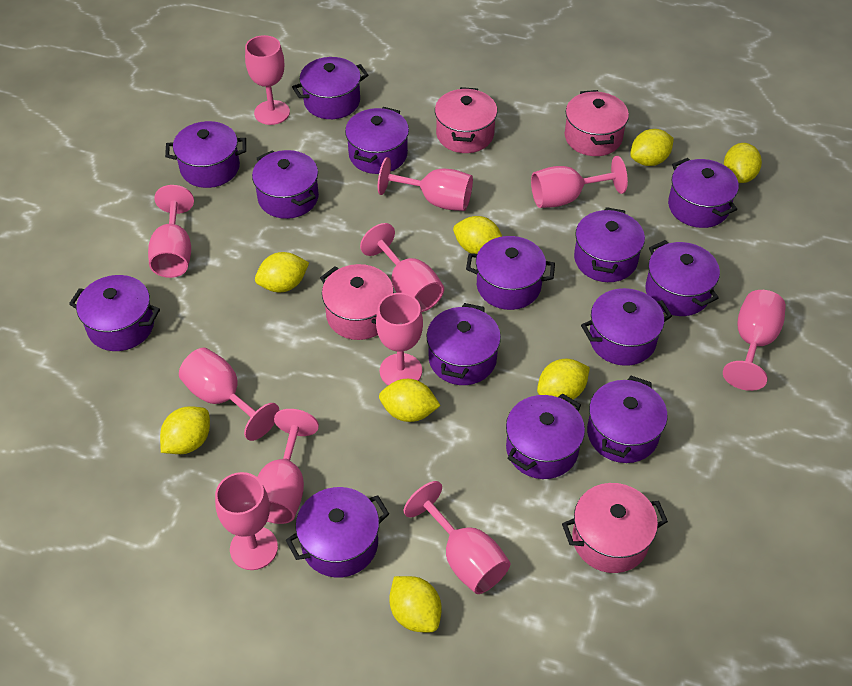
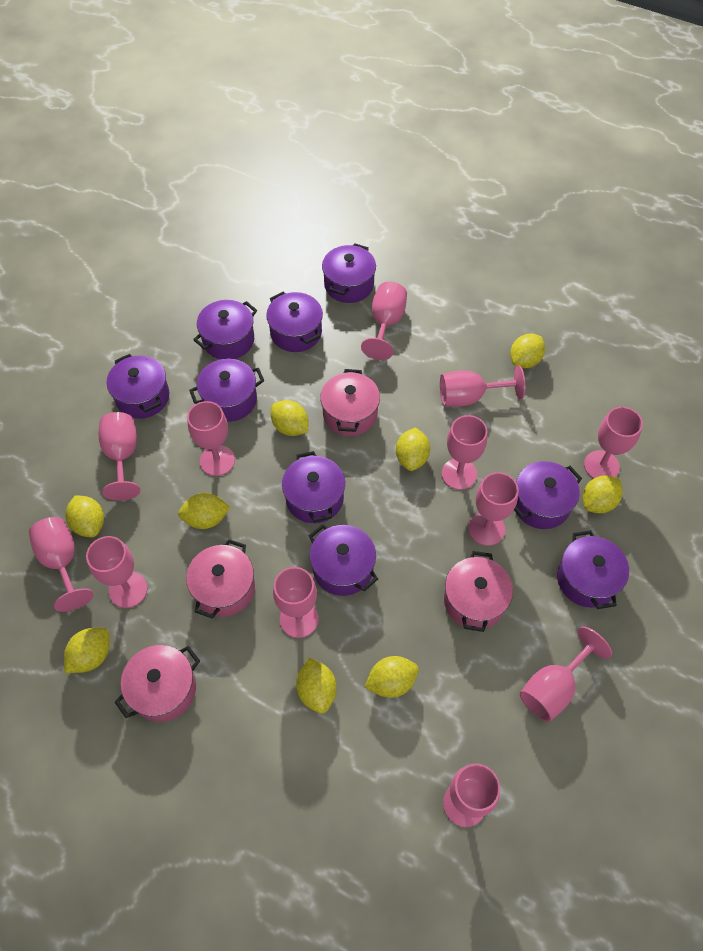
pink goblet: 11 -> 12
purple pot: 14 -> 9
yellow lemon: 8 -> 9

